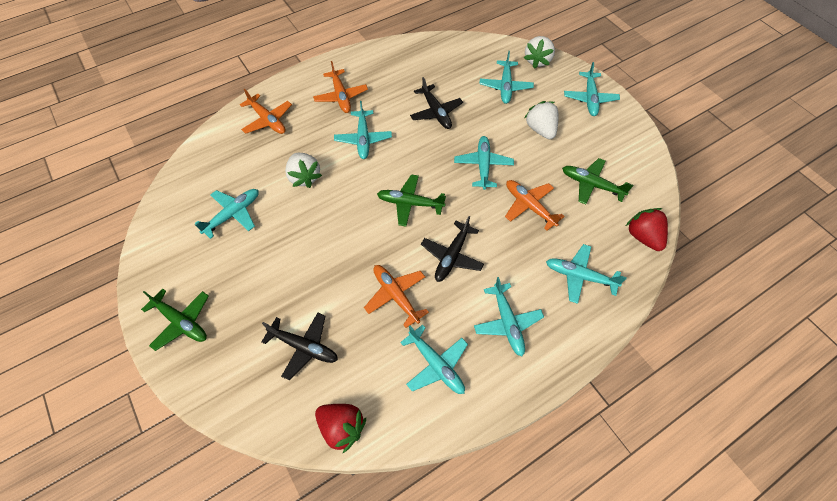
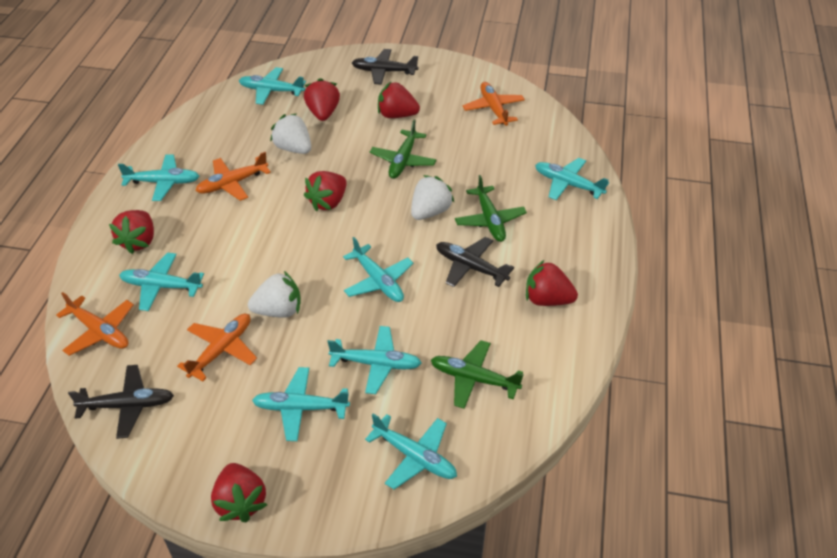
red strawberry: 2 -> 6

